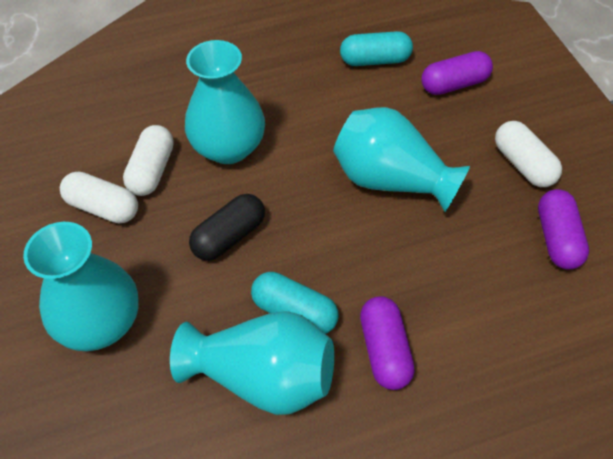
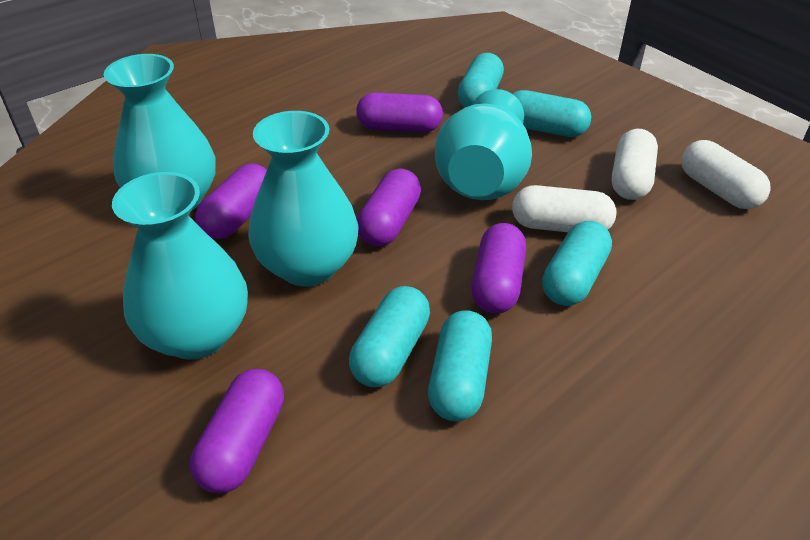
black capsule: 1 -> 0
purple capsule: 3 -> 5
turquoise capsule: 2 -> 5

